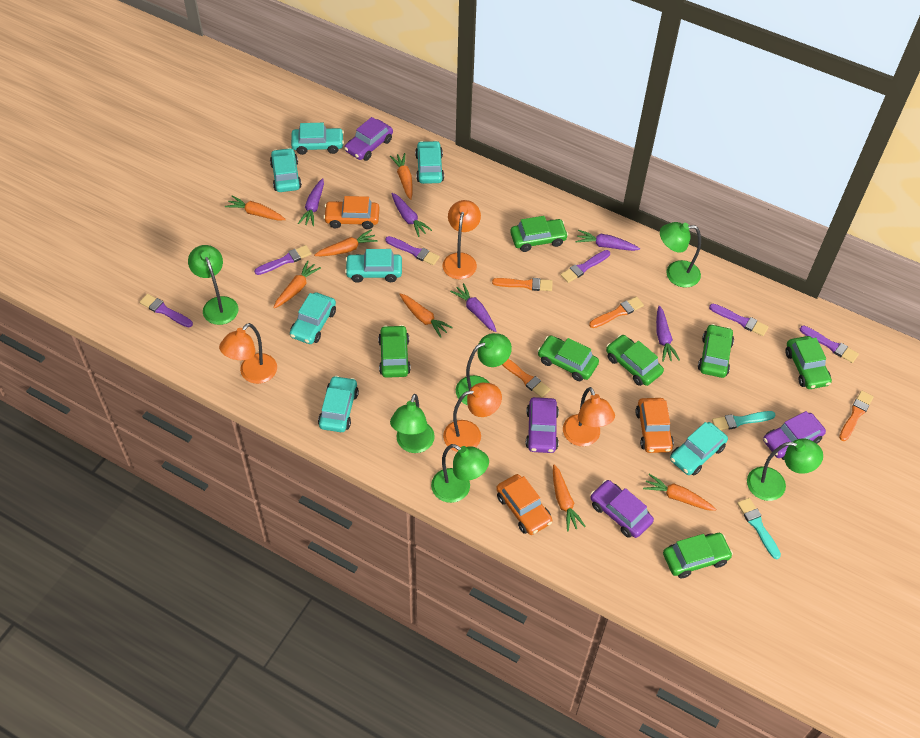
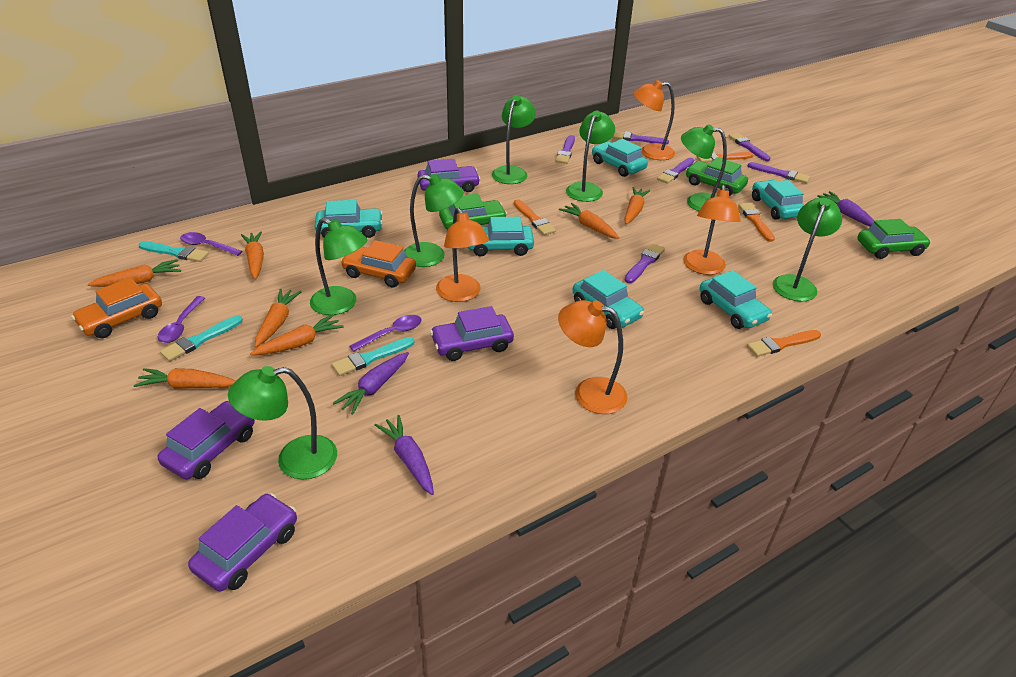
green car: 7 -> 3
green lamp: 6 -> 7
orange car: 3 -> 2
purple carrot: 5 -> 3
purple spoon: 0 -> 3
turquoise brush: 2 -> 3
turquoise car: 7 -> 6

